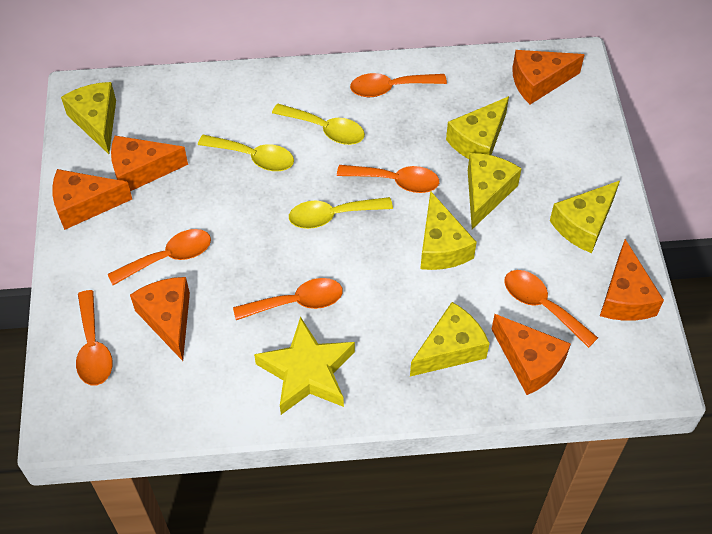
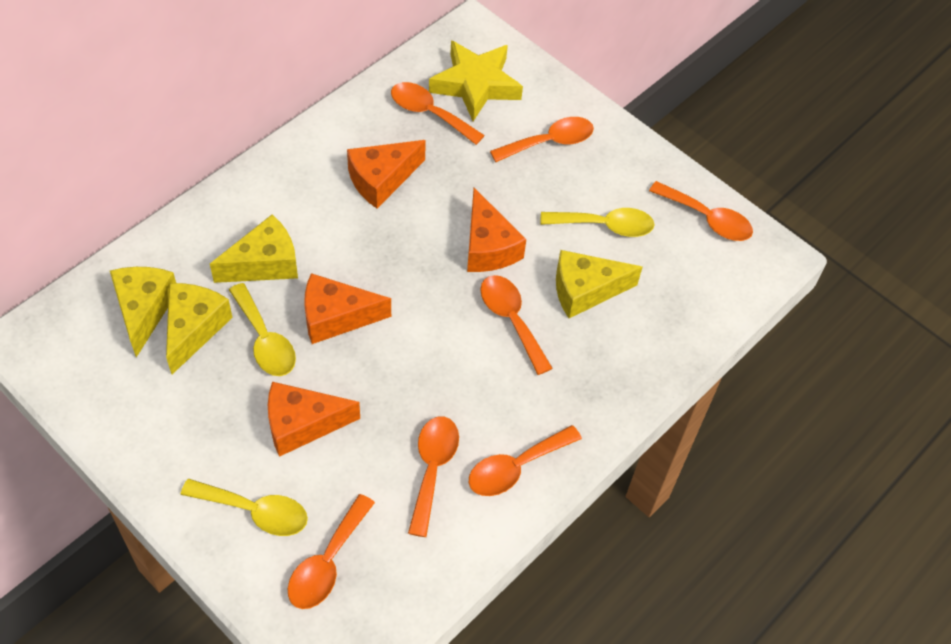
orange cheese: 6 -> 4
orange spoon: 6 -> 7
yellow cheese: 6 -> 4

